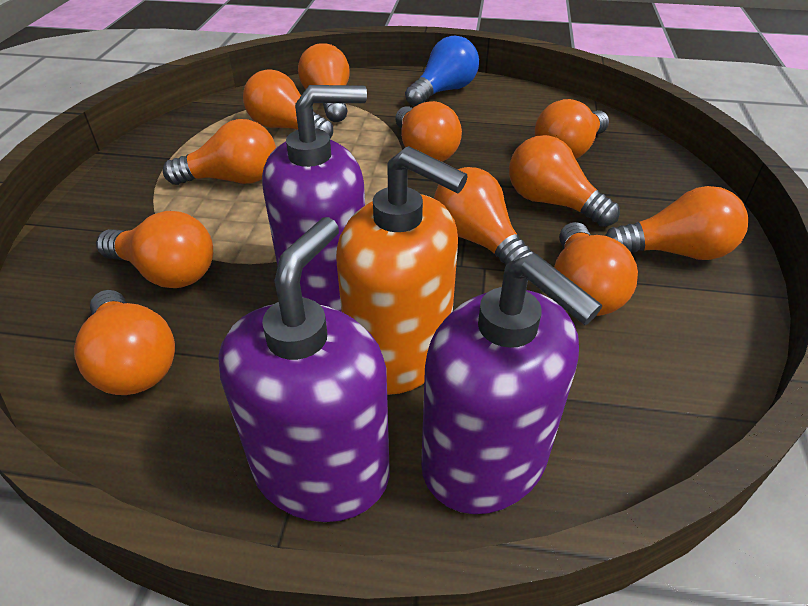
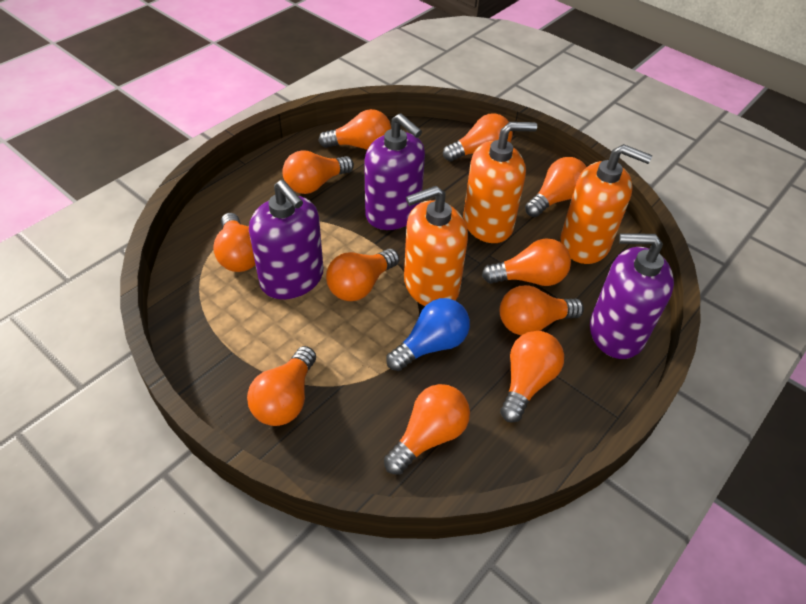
orange soap dispenser: 1 -> 3

